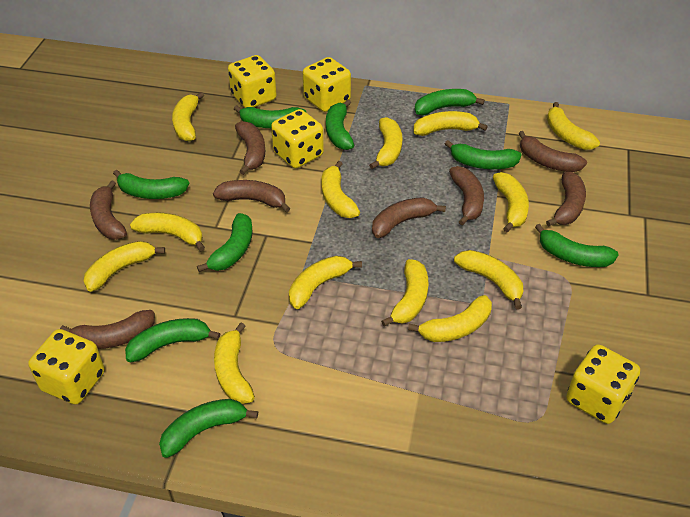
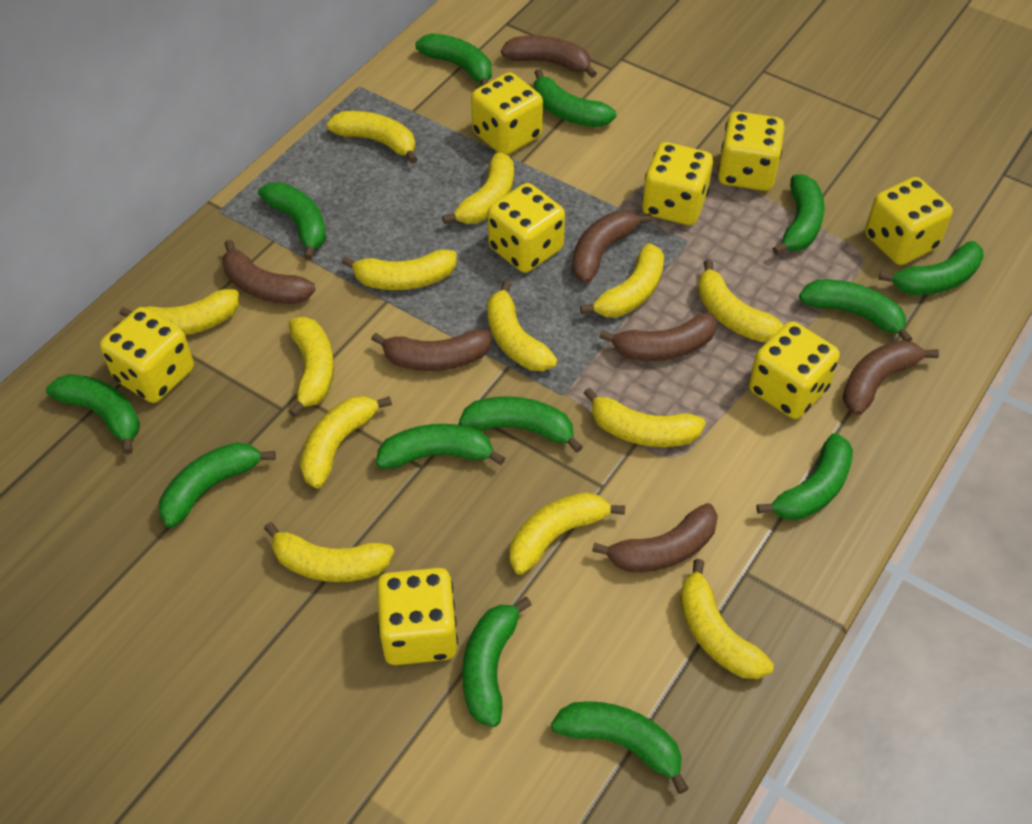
brown banana: 8 -> 7
green banana: 9 -> 13
yellow dice: 5 -> 8

